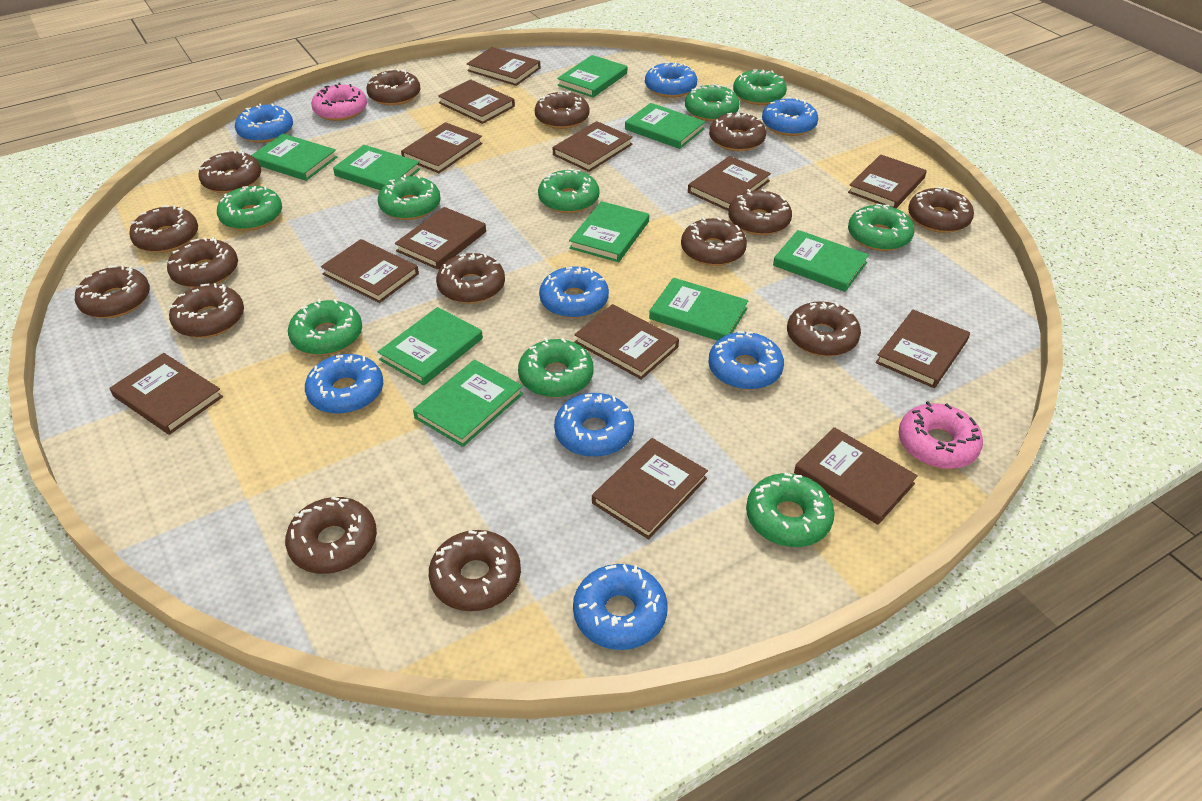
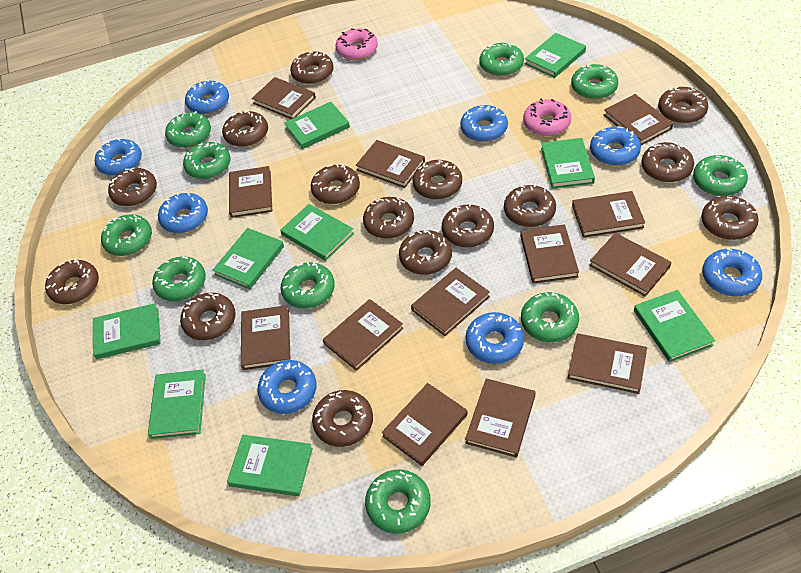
green donut: 9 -> 10

